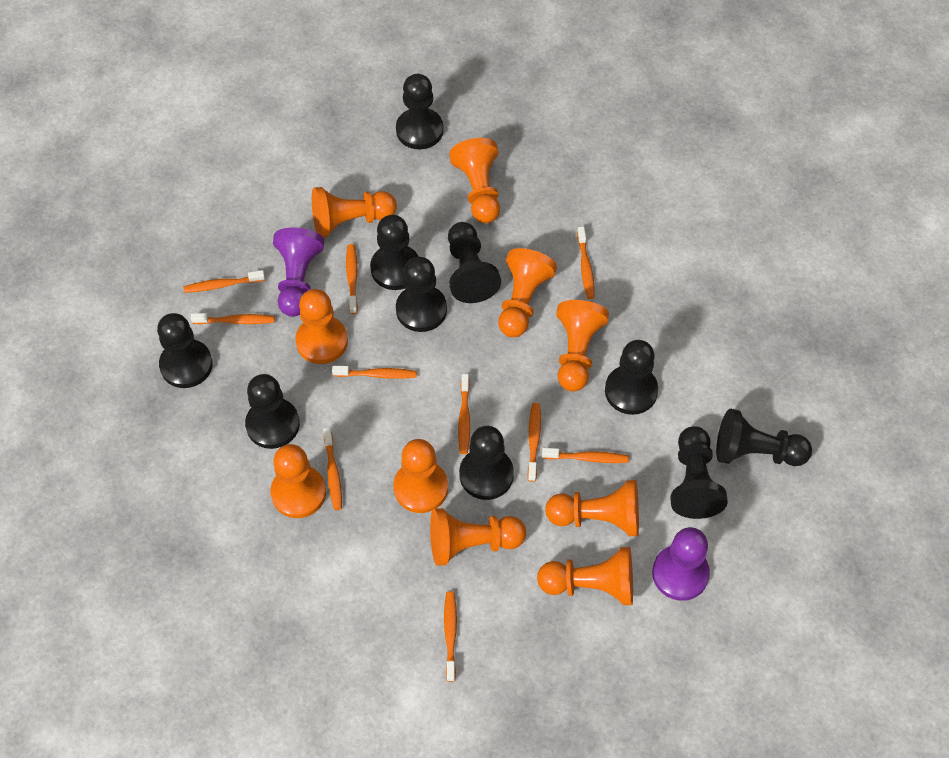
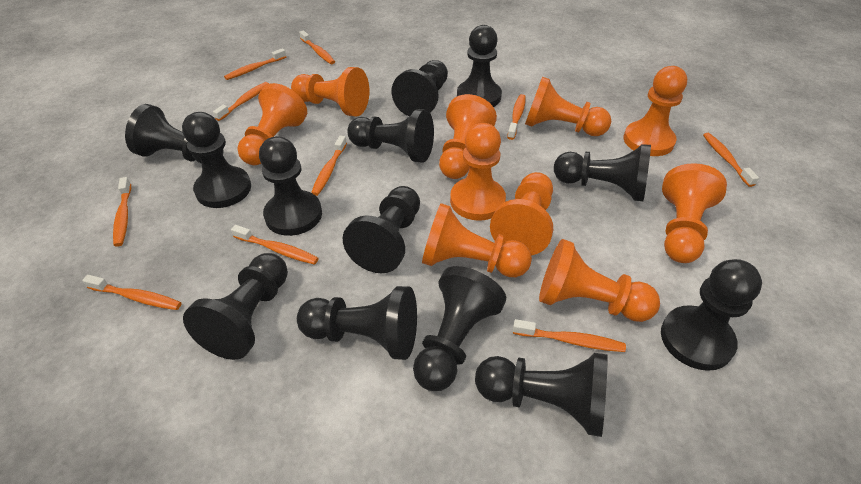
black pawn: 10 -> 13
purple pawn: 2 -> 0

